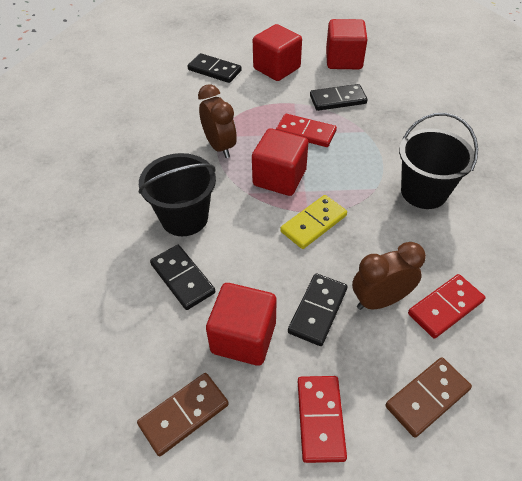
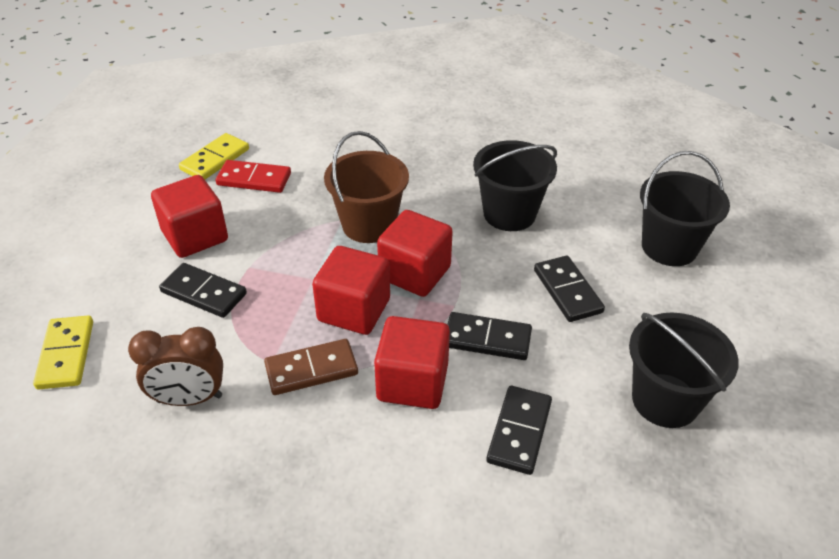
black bucket: 2 -> 3
brown bucket: 0 -> 1
brown clock: 2 -> 1
brown domino: 2 -> 1
red domino: 3 -> 1
yellow domino: 1 -> 2

